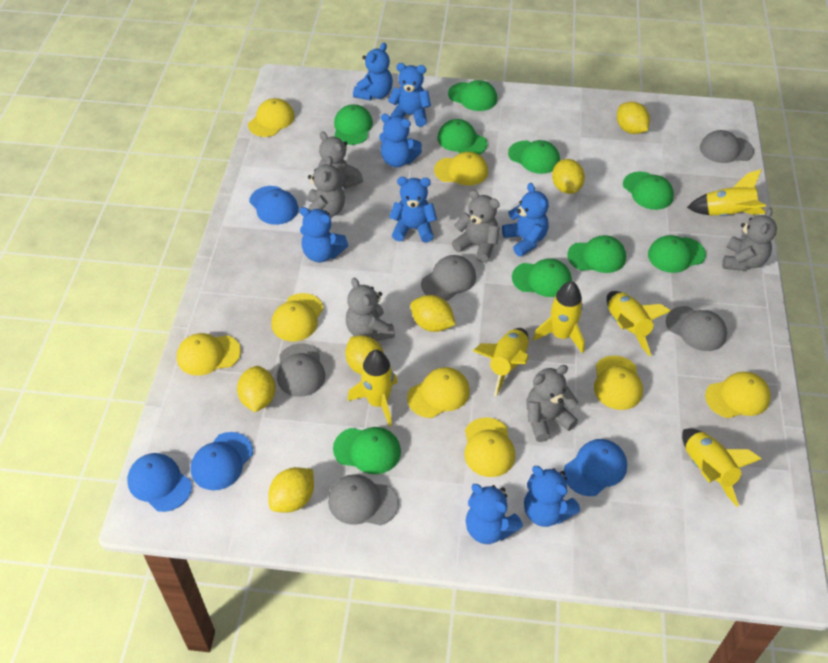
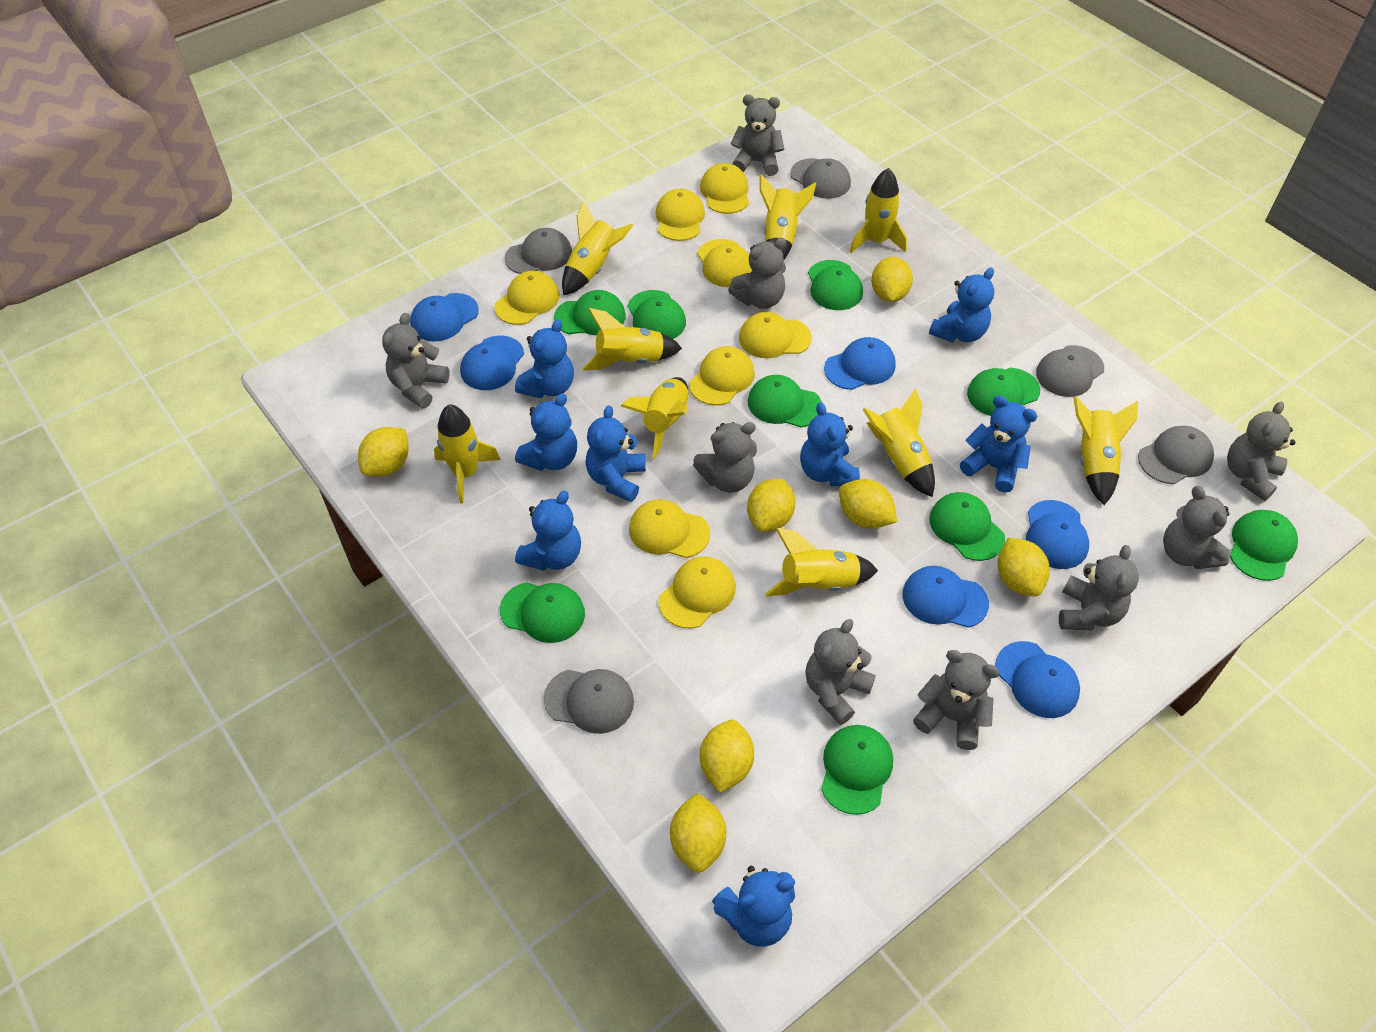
blue cap: 4 -> 6
grey teddy bear: 6 -> 9
yellow lemon: 6 -> 7
yellow rocket: 6 -> 9

